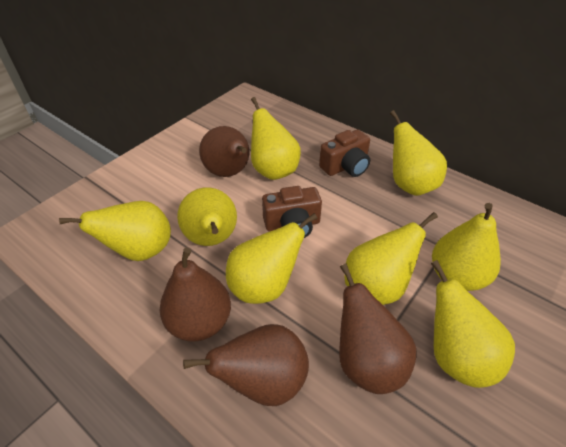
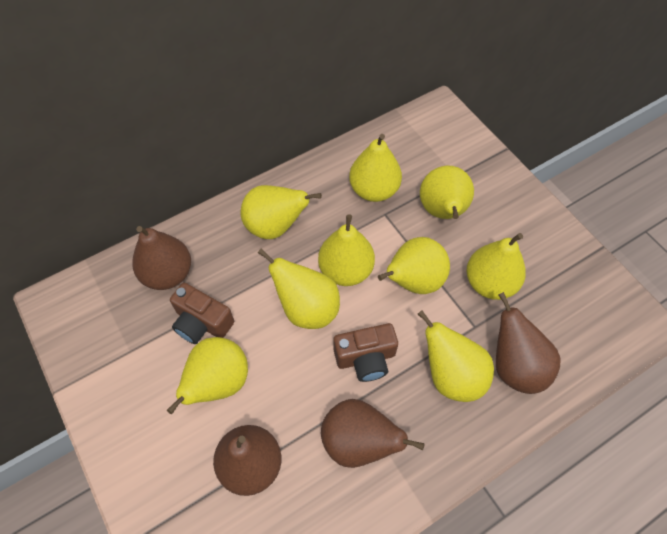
yellow pear: 8 -> 9

